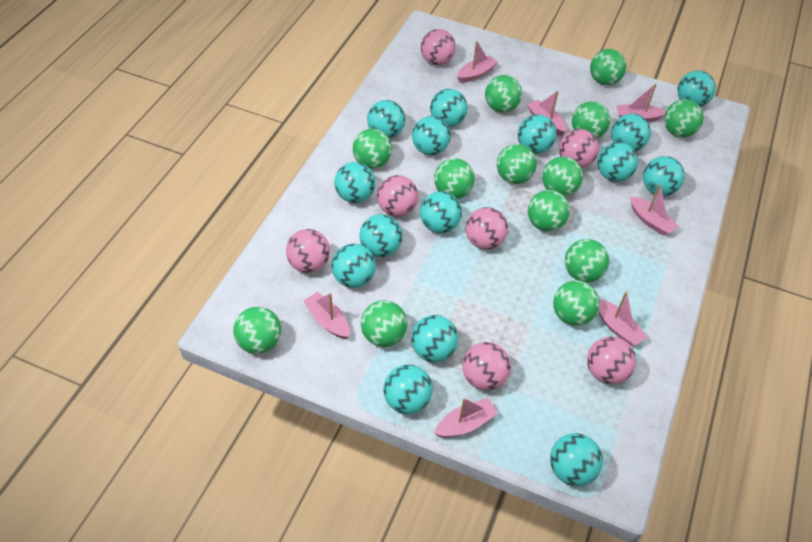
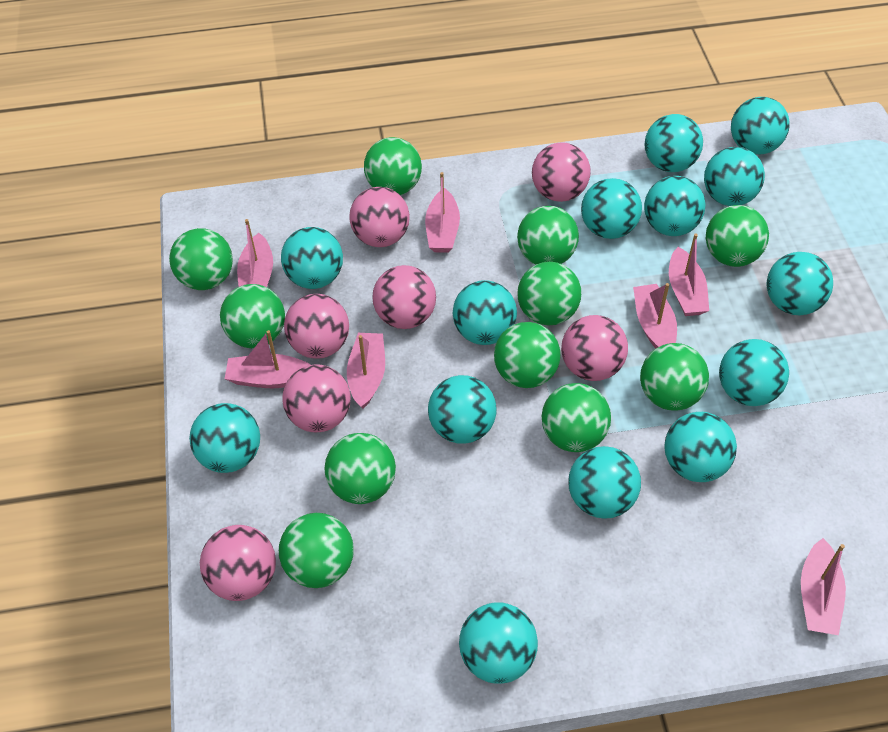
green ball: 13 -> 11
turquoise ball: 15 -> 14

